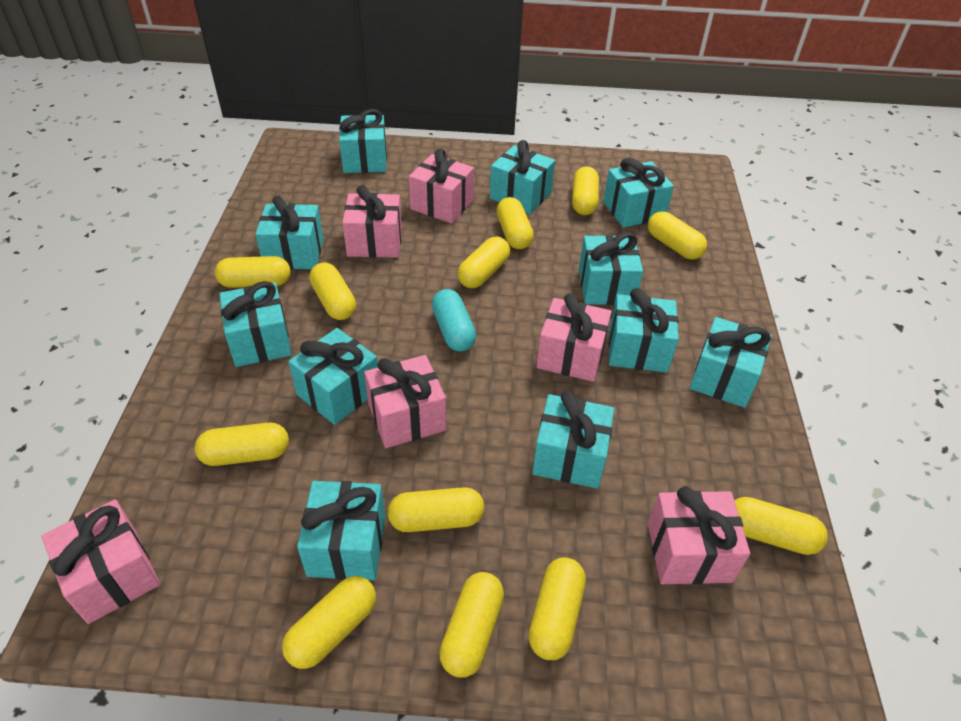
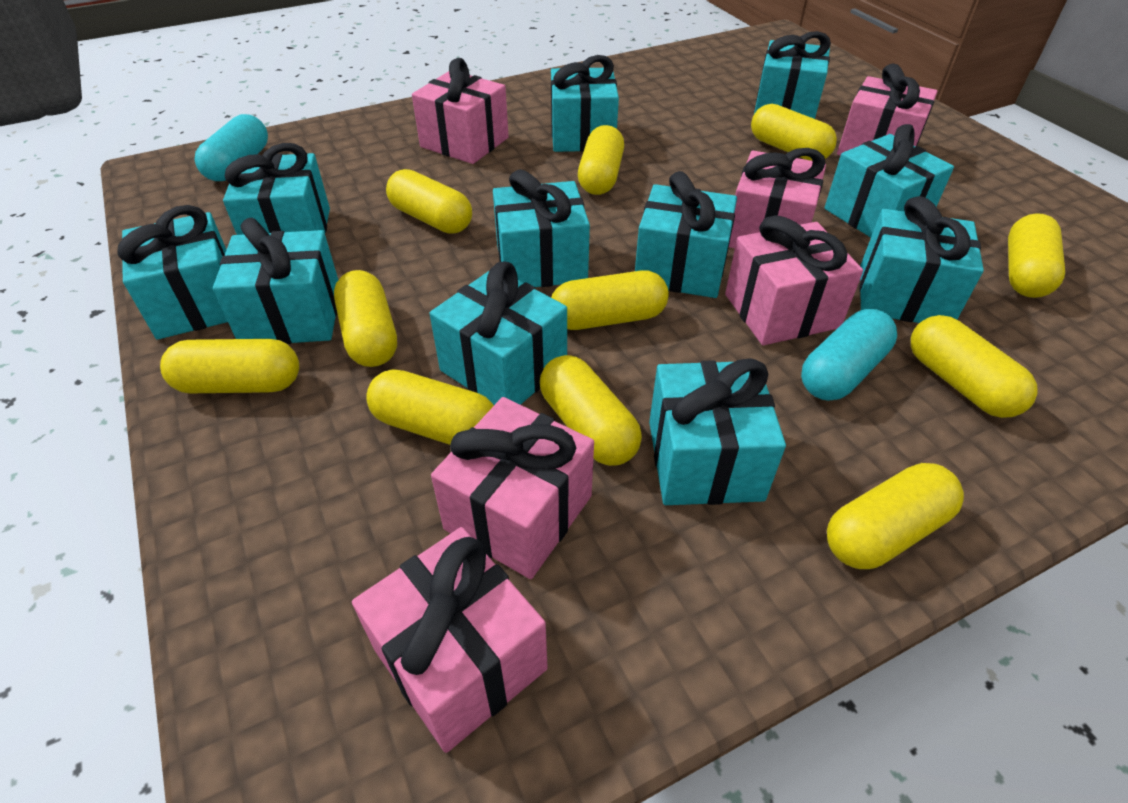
turquoise capsule: 1 -> 2
yellow capsule: 12 -> 11

